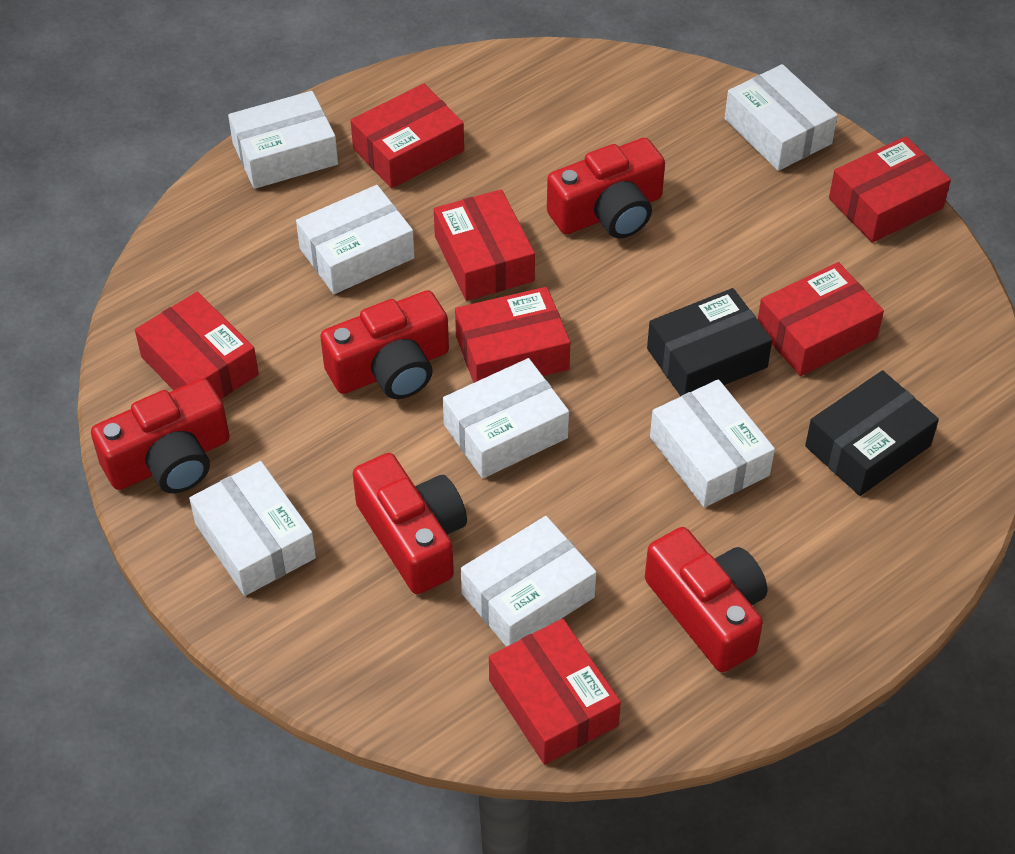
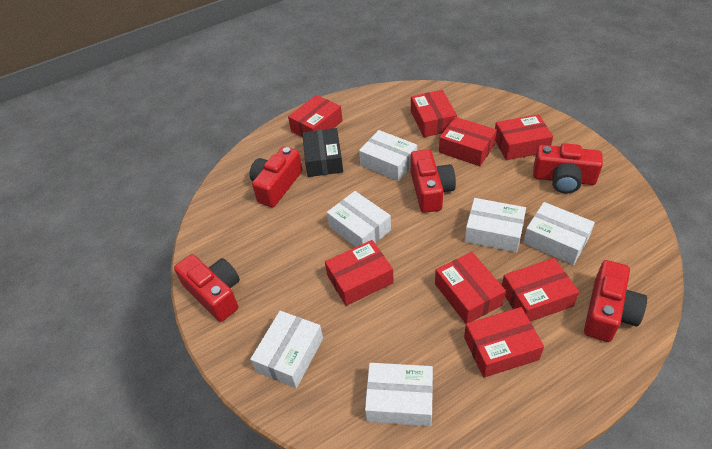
black box: 2 -> 1
red box: 7 -> 8
white box: 7 -> 6

